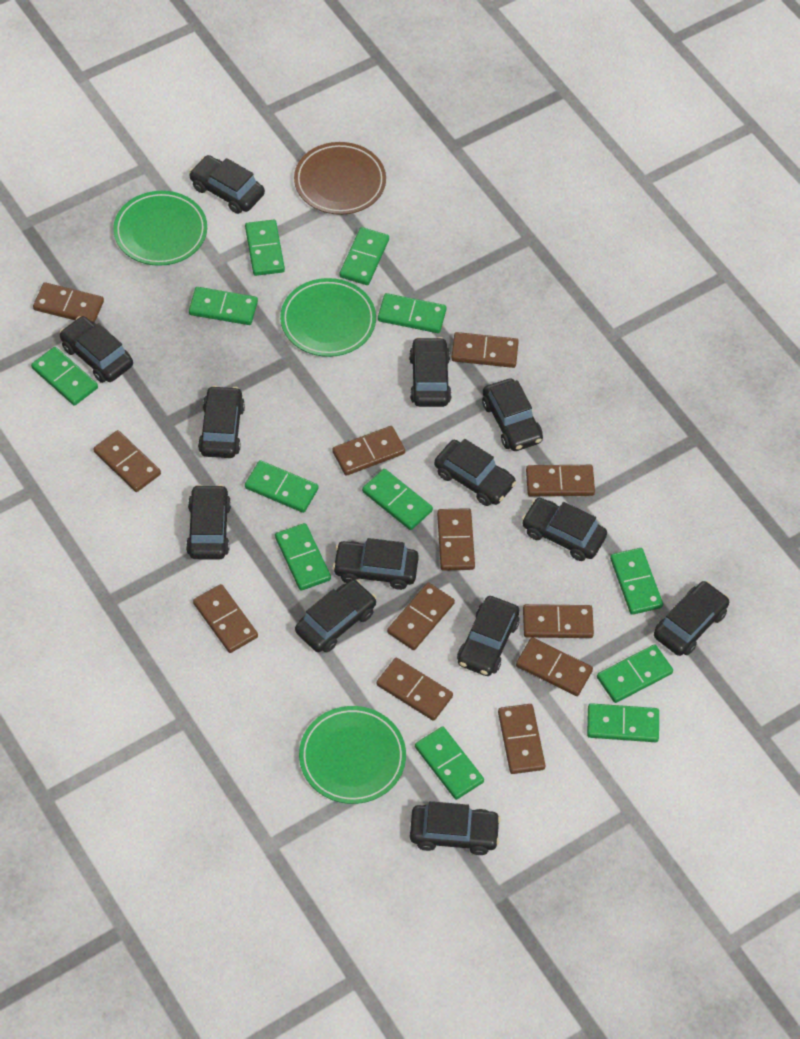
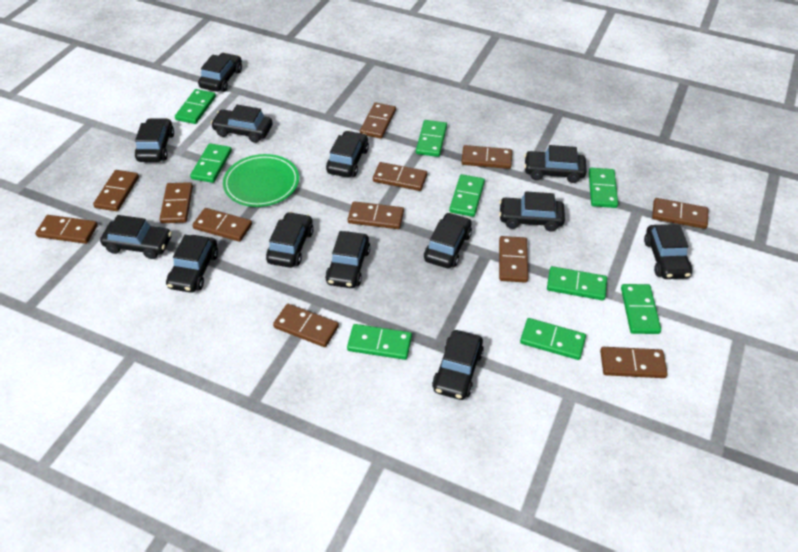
brown plate: 1 -> 0
green domino: 12 -> 9
green plate: 3 -> 1

